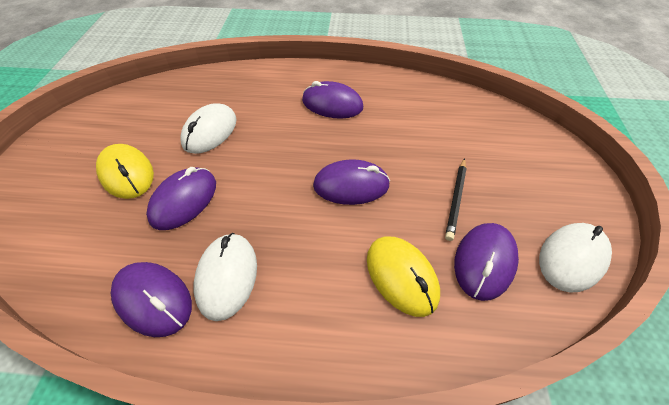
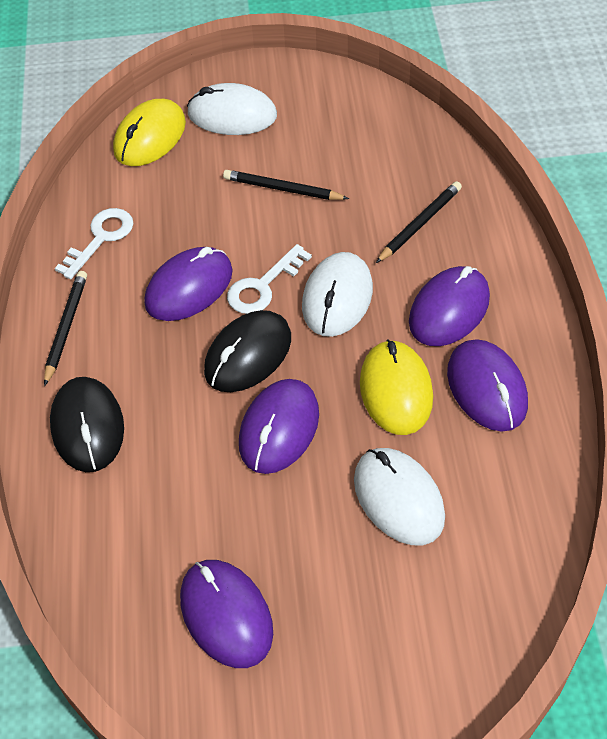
black mouse: 0 -> 2
black pencil: 1 -> 3
white key: 0 -> 2

